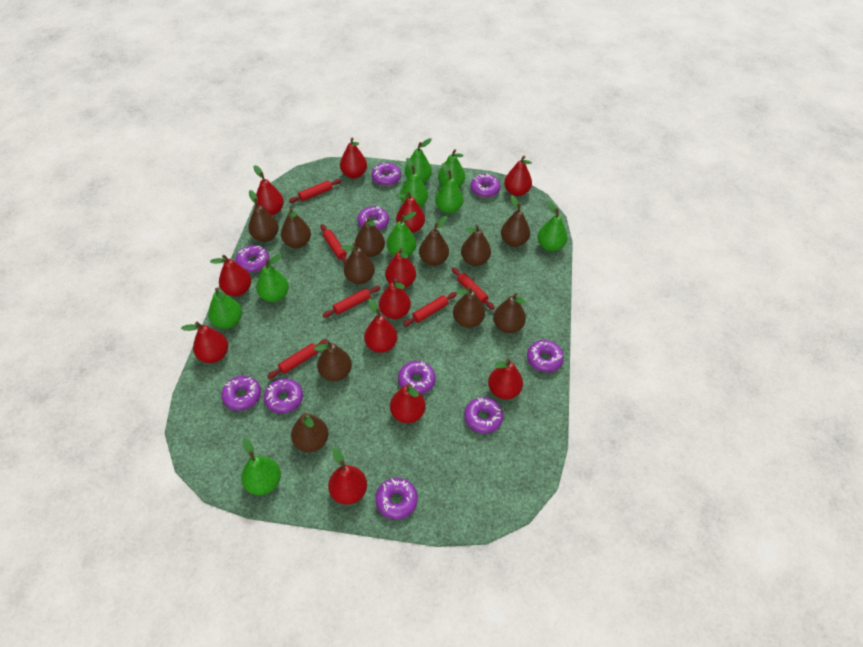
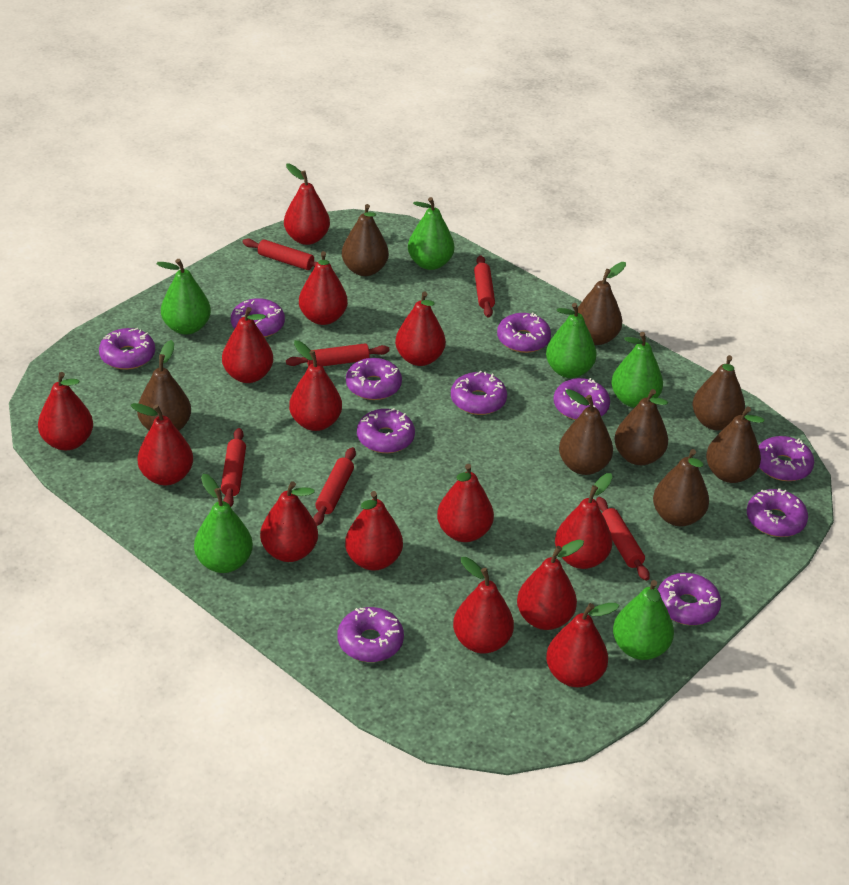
brown pear: 11 -> 8
green pear: 9 -> 6
purple donut: 10 -> 11
red pear: 12 -> 14

